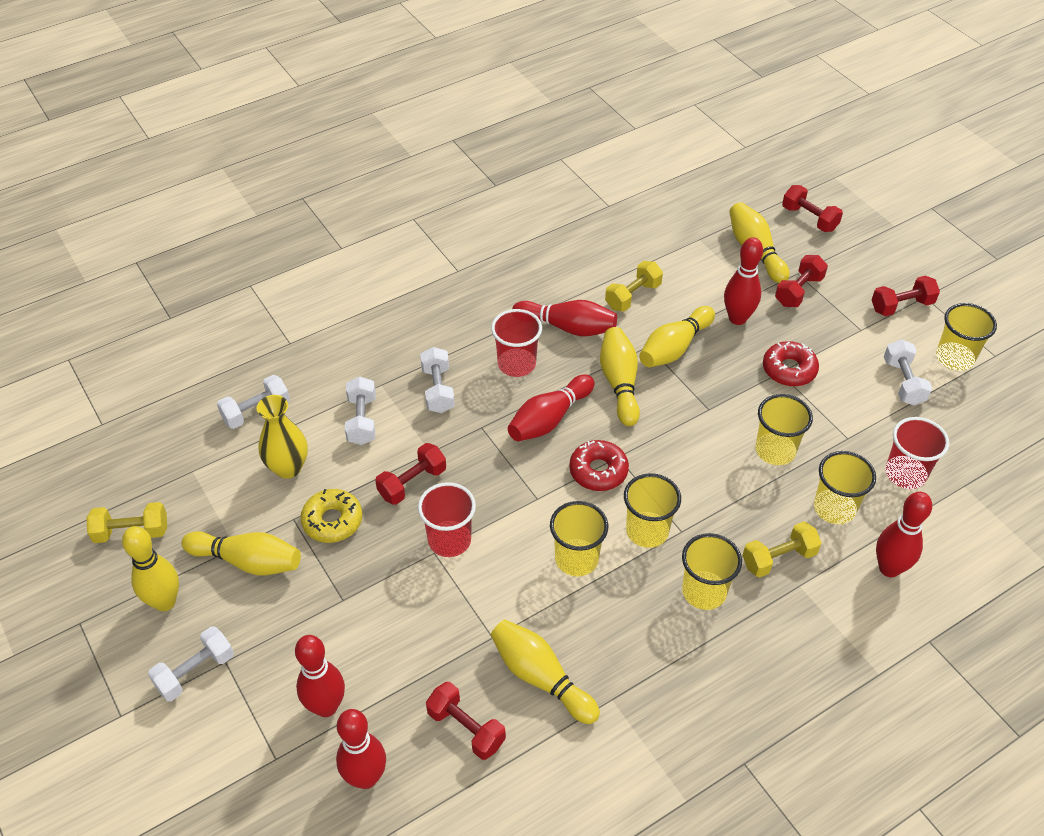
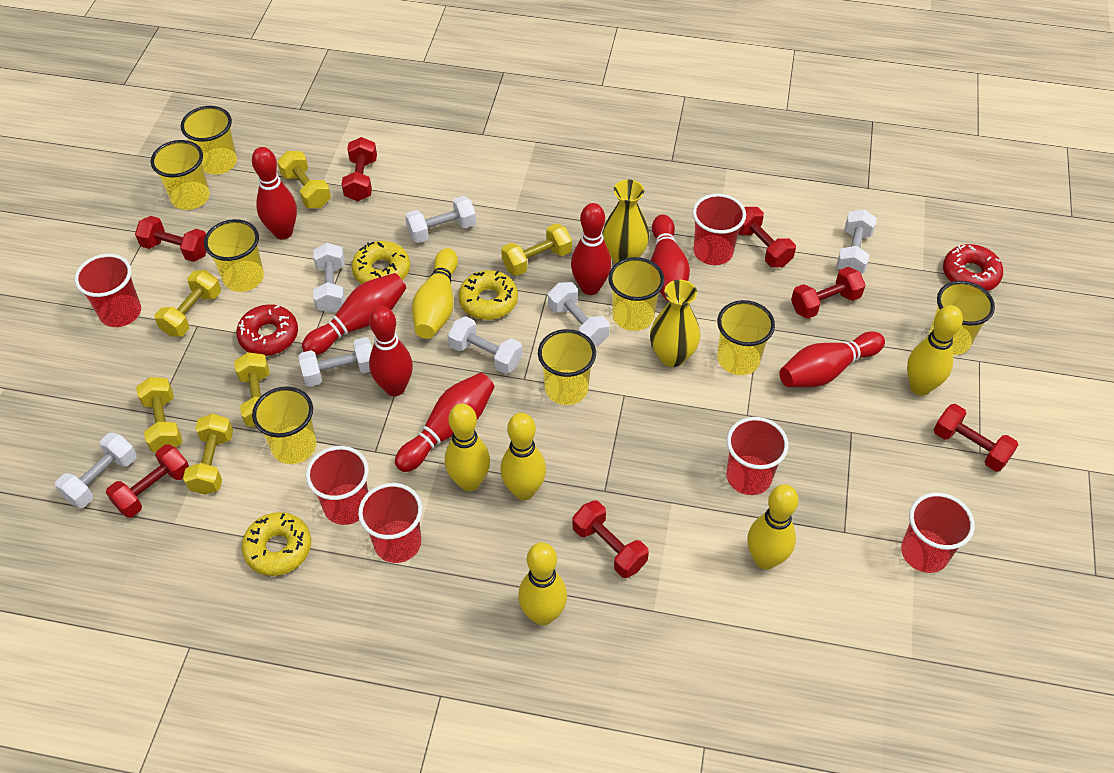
red bowling pin: 6 -> 7
red cup: 3 -> 6
red dumbbell: 5 -> 7
white dumbbell: 5 -> 7
yellow cup: 6 -> 8
yellow donut: 1 -> 3
yellow dumbbell: 3 -> 6
yellow vase: 1 -> 2

